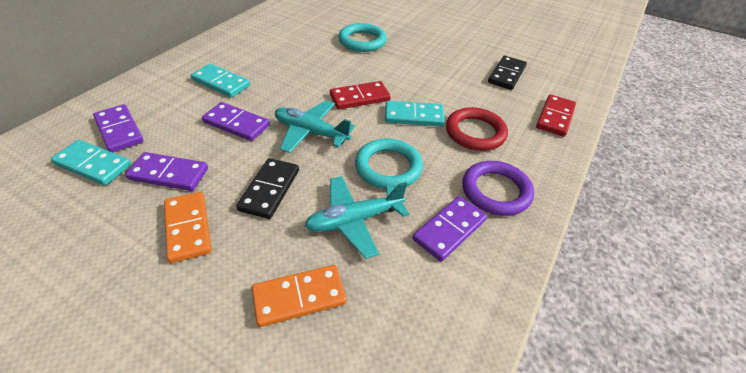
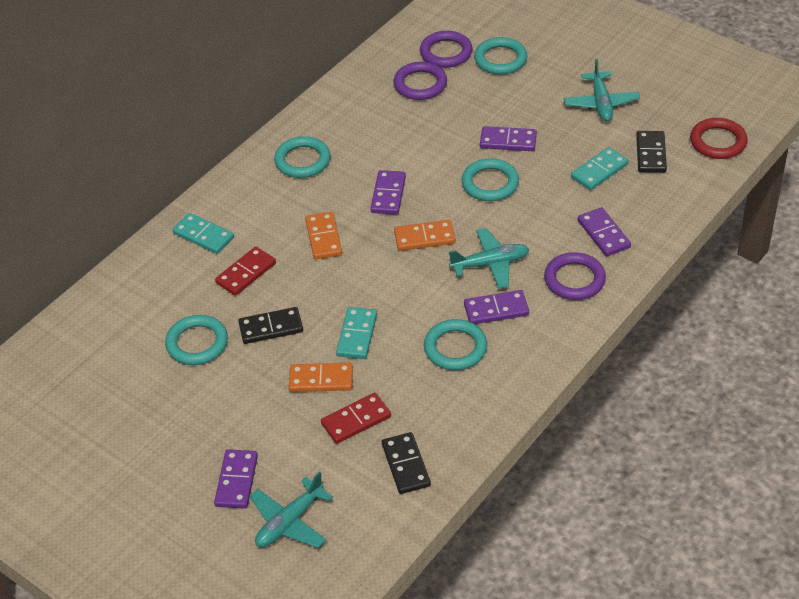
black domino: 2 -> 3
orange domino: 2 -> 3
purple domino: 4 -> 5
purple ring: 1 -> 3
turquoise plane: 2 -> 3
turquoise ring: 2 -> 5

